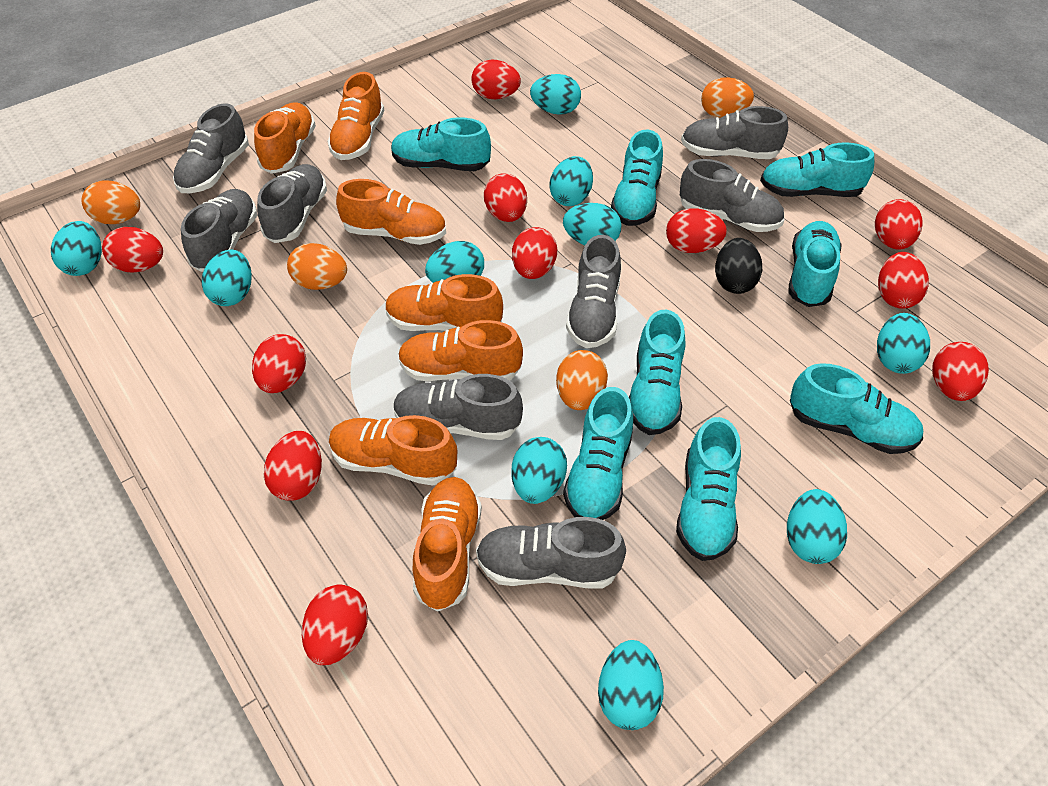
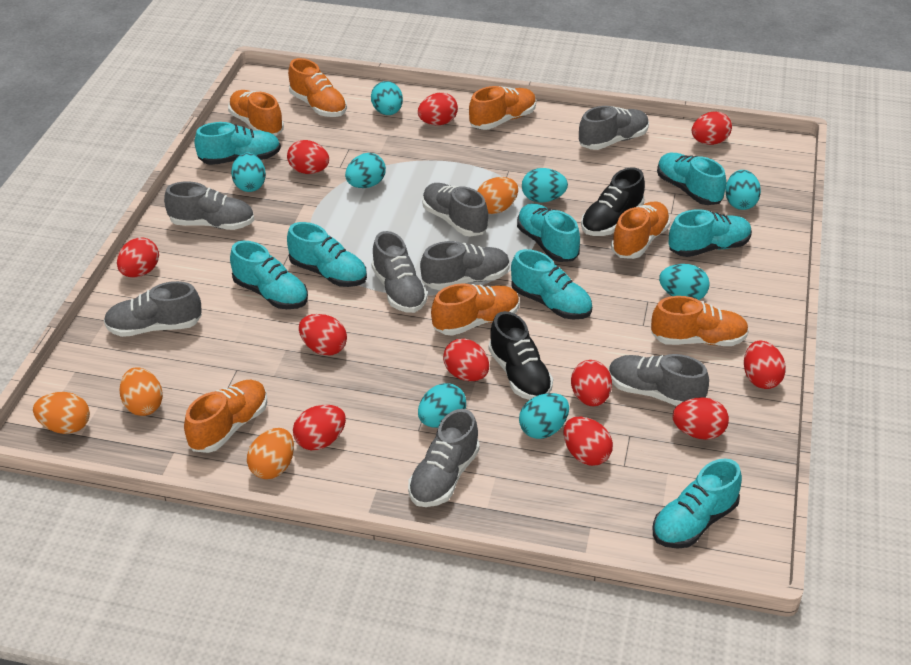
black egg: 1 -> 0
black shoe: 0 -> 2
turquoise egg: 10 -> 8

